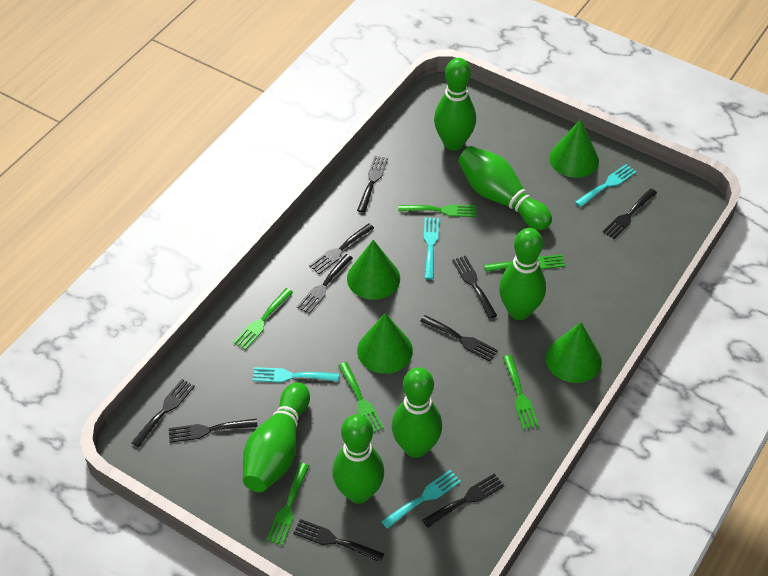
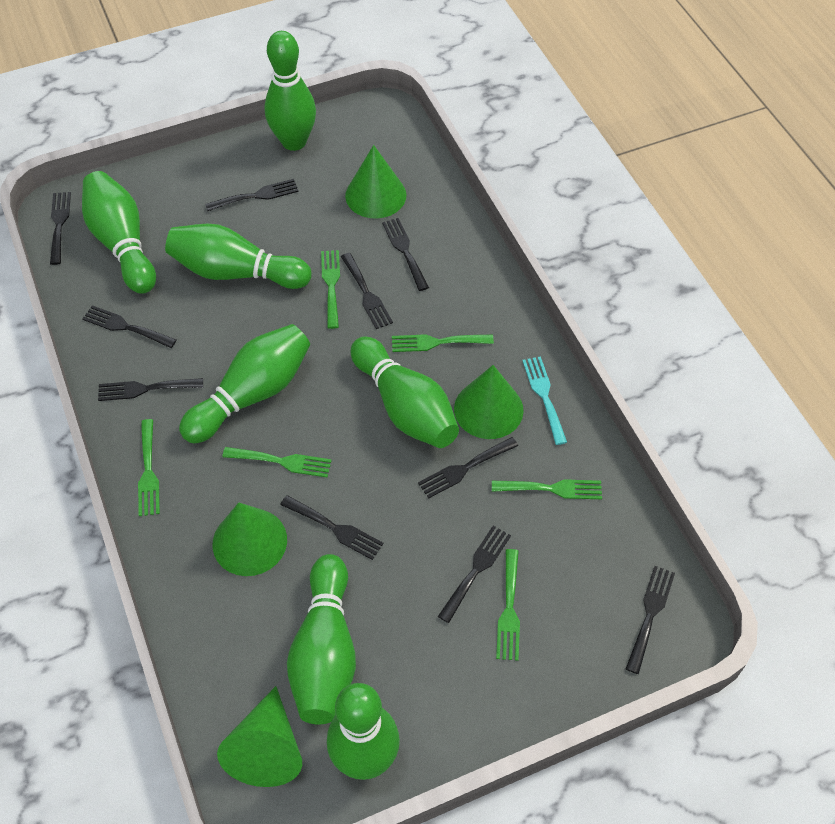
green bowling pin: 6 -> 7
turquoise fork: 4 -> 1

